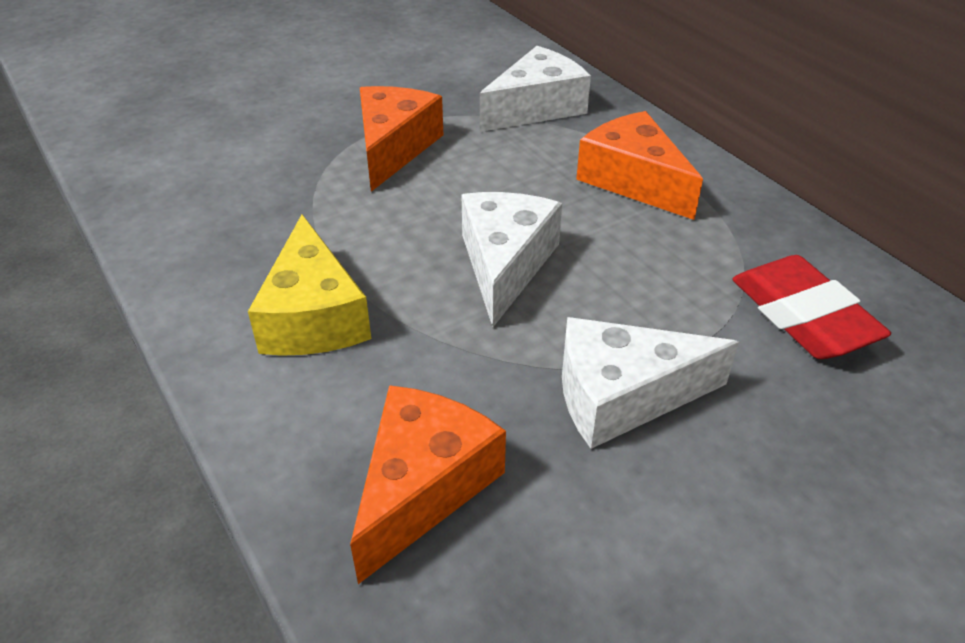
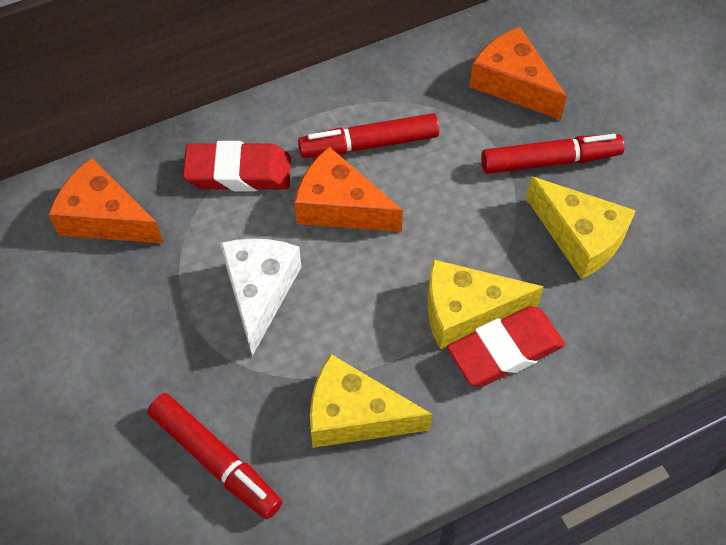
red eraser: 1 -> 2
red marker: 0 -> 3
white cheese: 3 -> 1
yellow cheese: 1 -> 3

